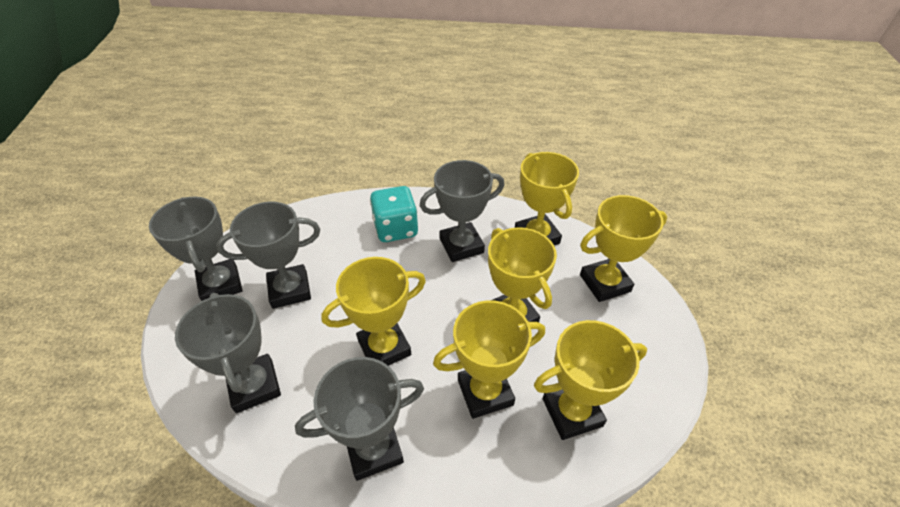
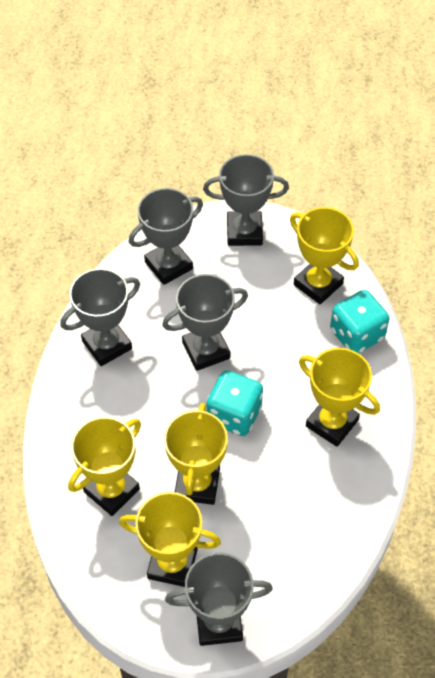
turquoise dice: 1 -> 2
yellow trophy: 6 -> 5

